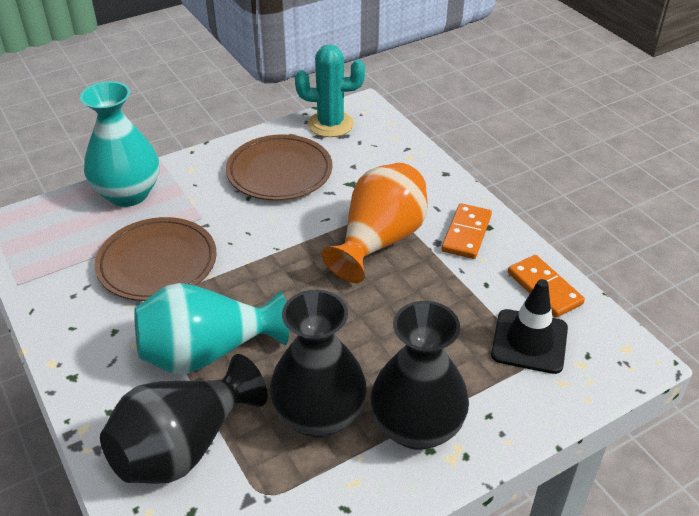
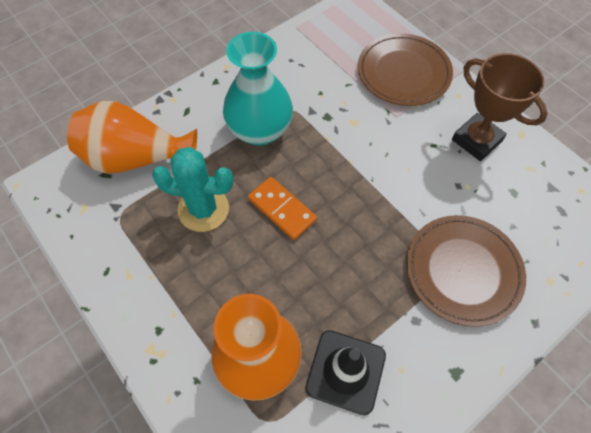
black vase: 3 -> 0
brown trophy: 0 -> 1
orange domino: 2 -> 1
orange vase: 1 -> 2
turquoise vase: 2 -> 1

